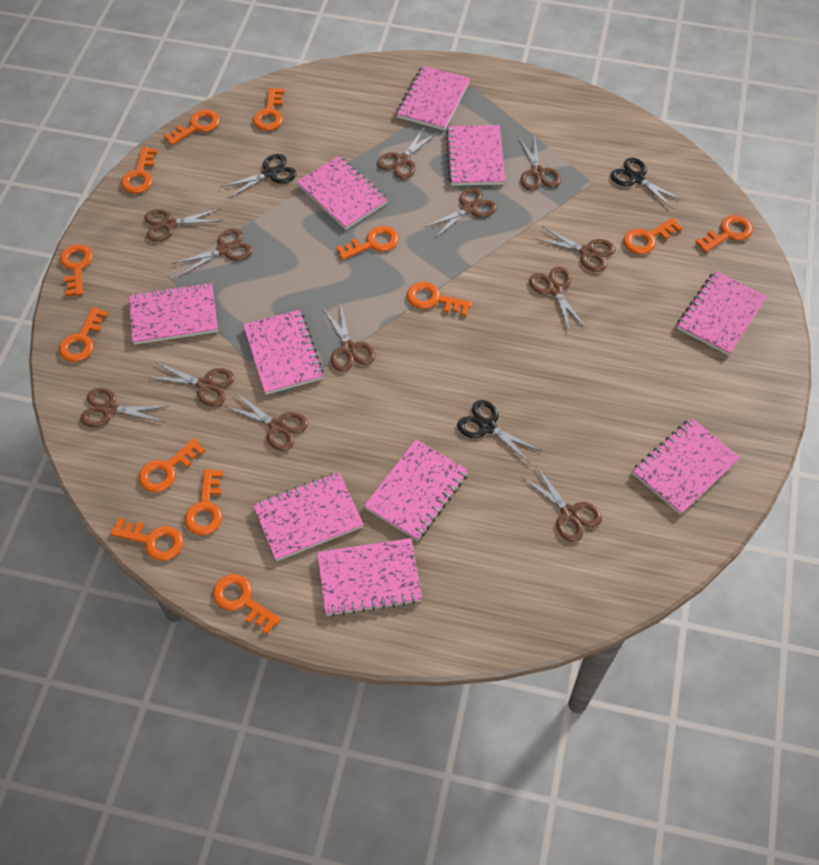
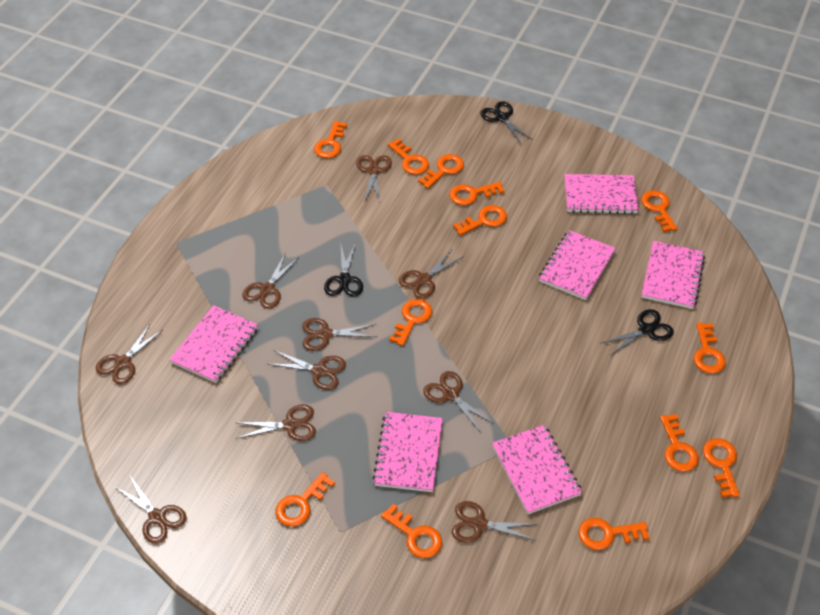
brown scissors: 12 -> 10
pink notebook: 10 -> 6

